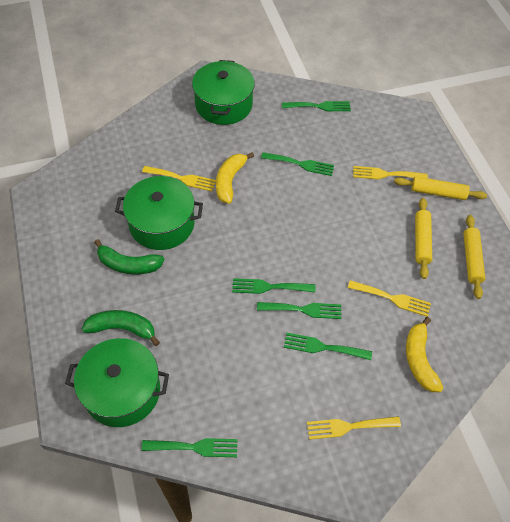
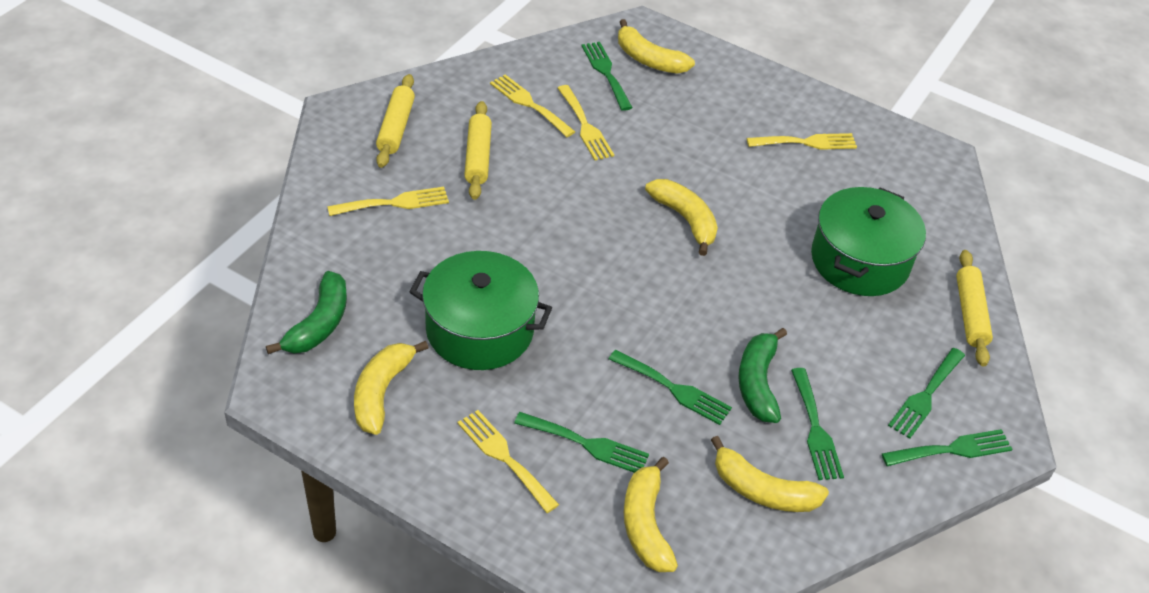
green pot: 3 -> 2
yellow banana: 2 -> 5
yellow fork: 4 -> 5

